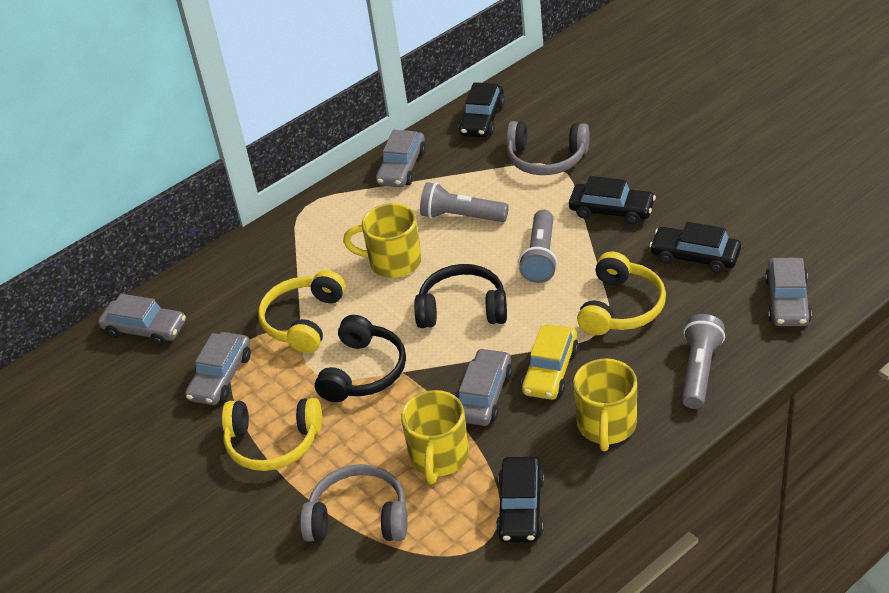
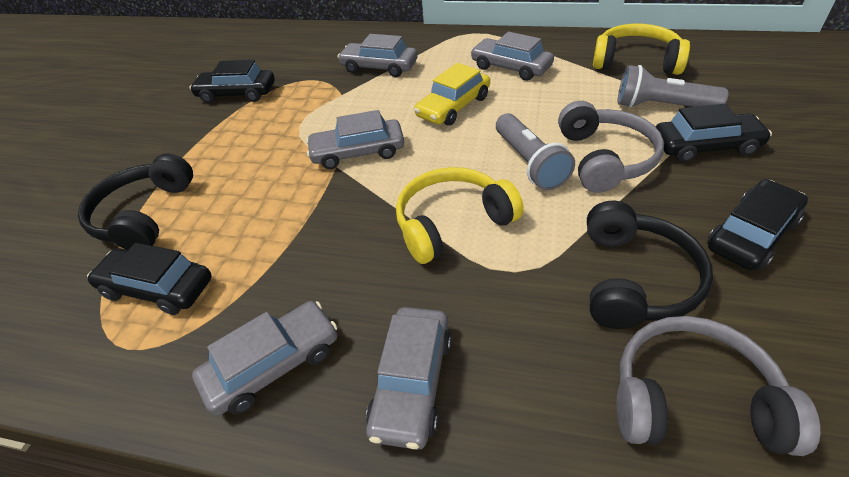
grey flashlight: 3 -> 2
yellow headphones: 3 -> 2
yellow mug: 3 -> 0

